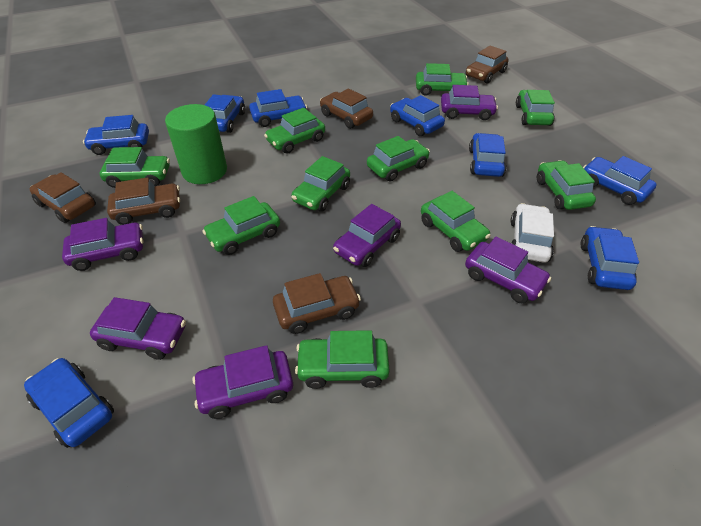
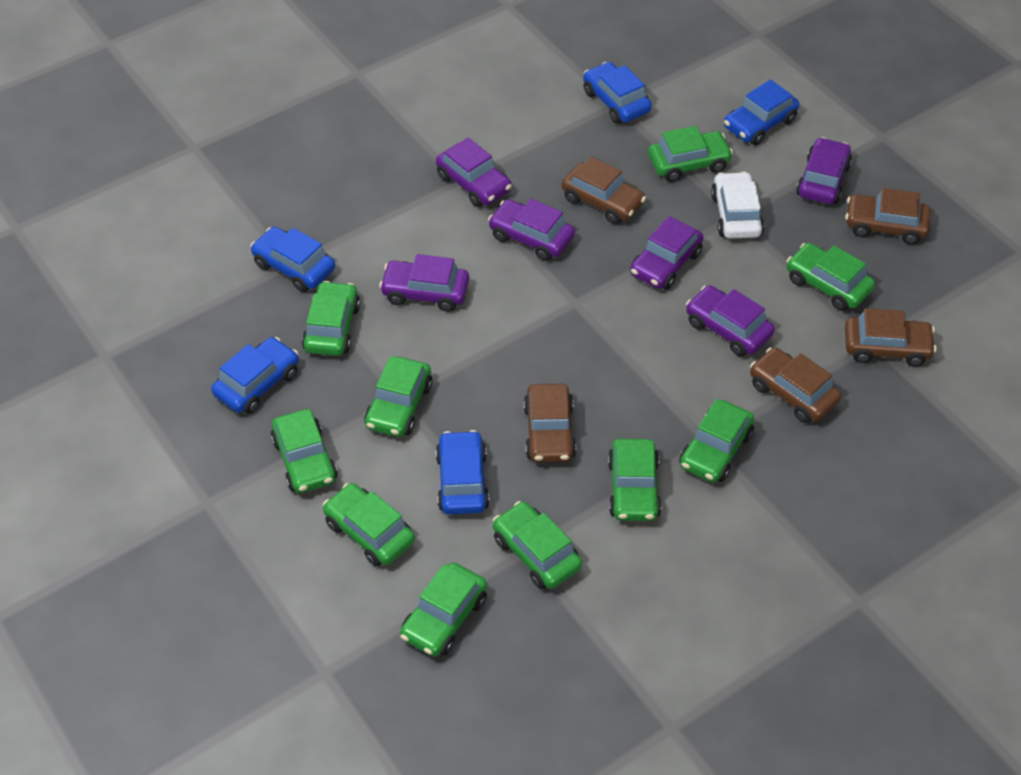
blue car: 8 -> 5
green cylinder: 1 -> 0

